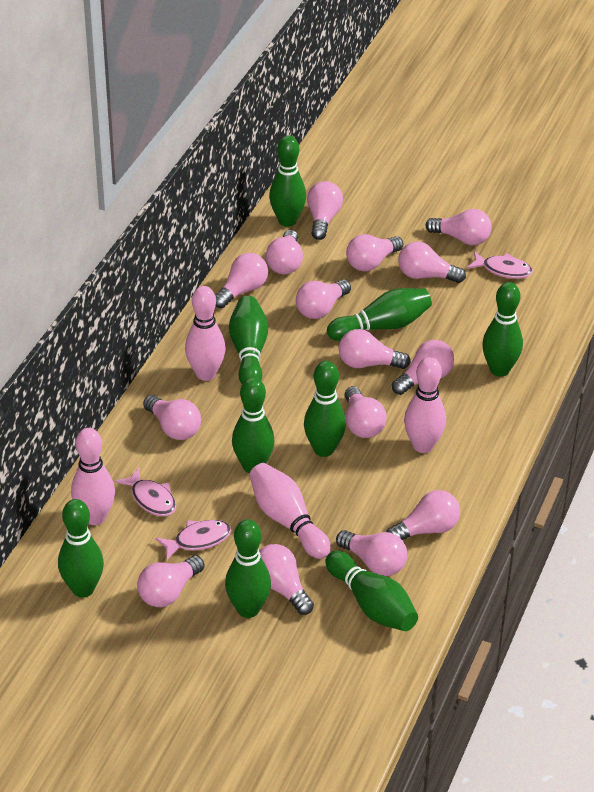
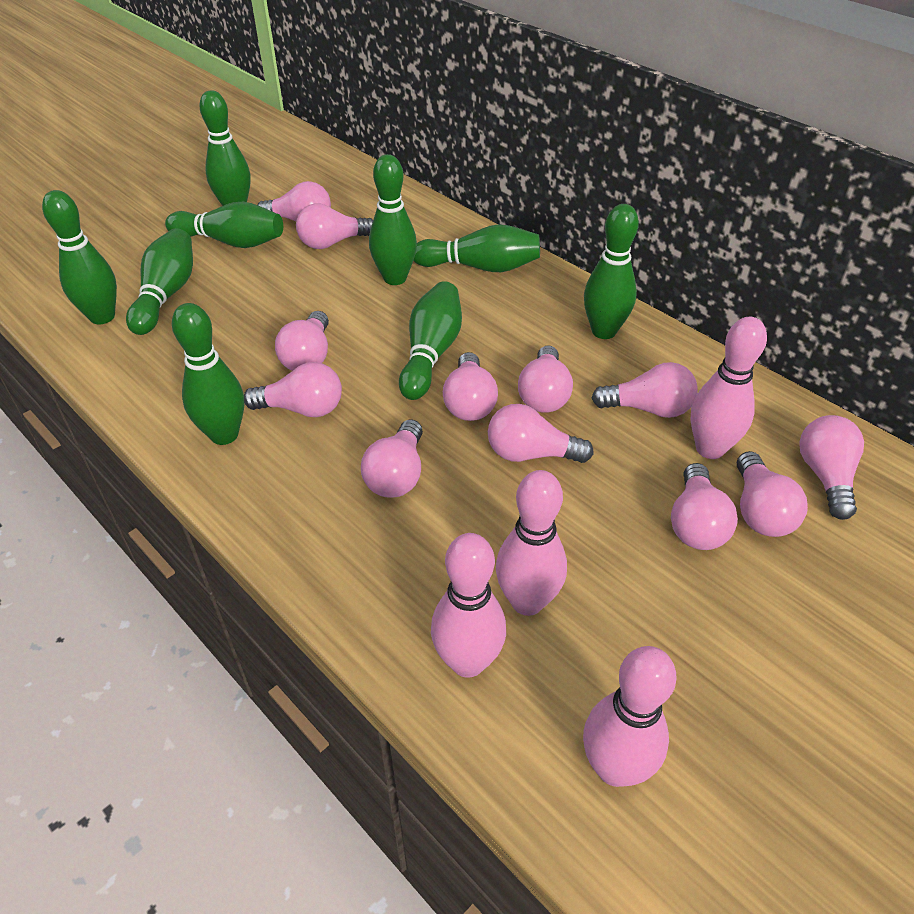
pink fish: 3 -> 0
pink light bulb: 15 -> 12

